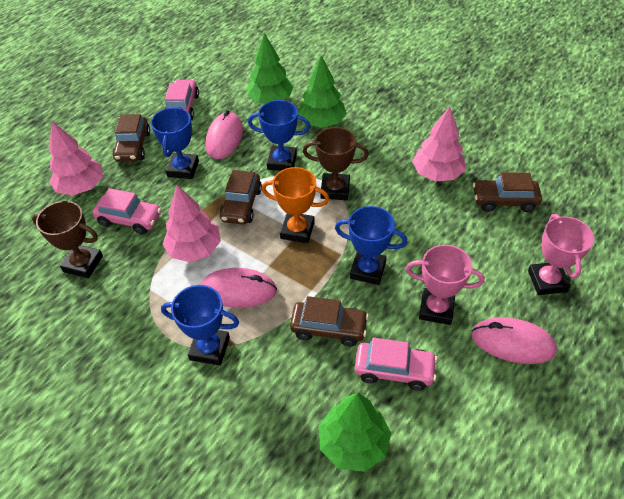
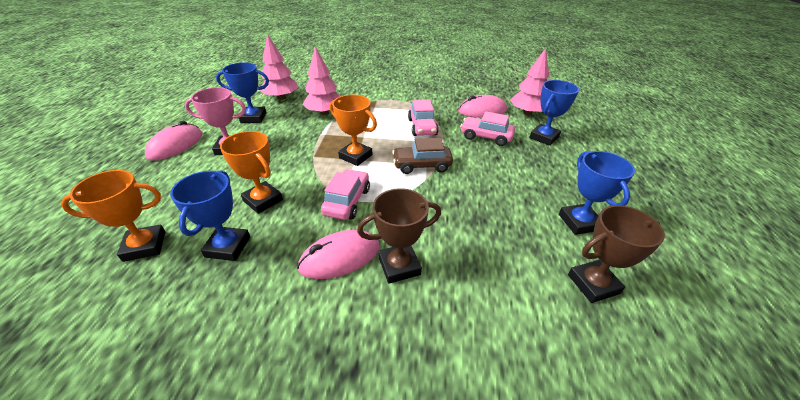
brown car: 4 -> 1
green tree: 3 -> 0
orange trophy: 1 -> 3
pink trophy: 2 -> 1

